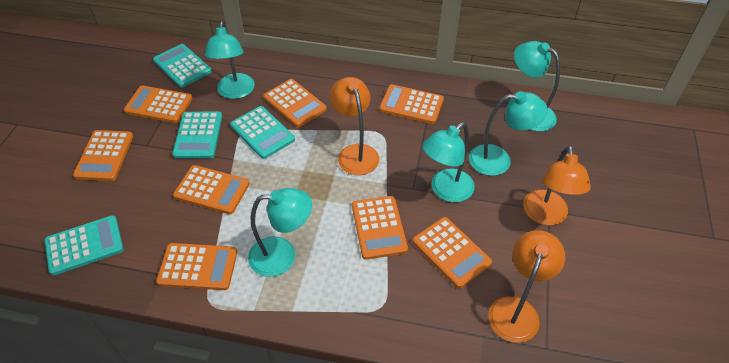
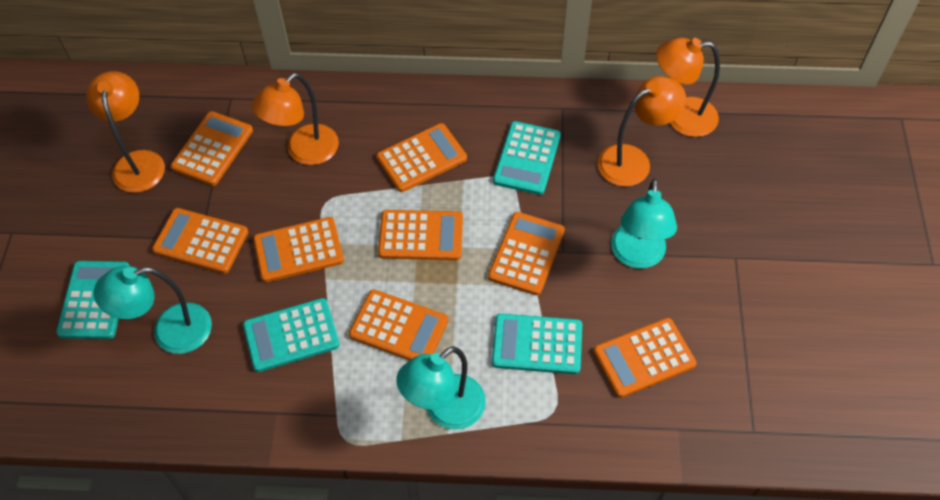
orange lamp: 3 -> 4
turquoise lamp: 5 -> 3

